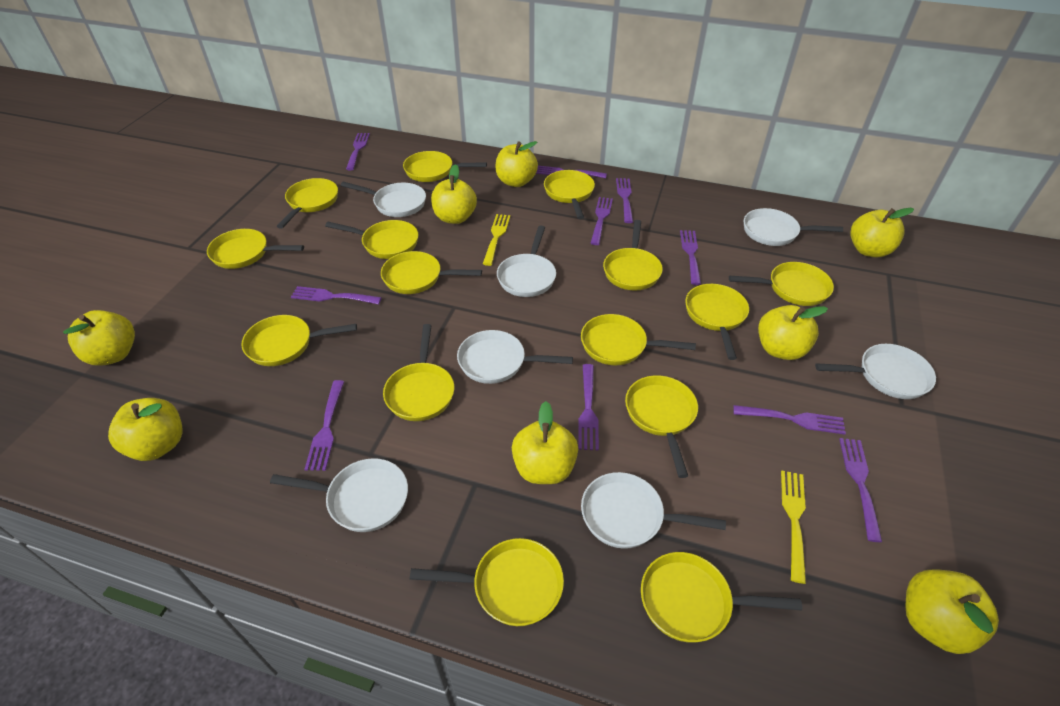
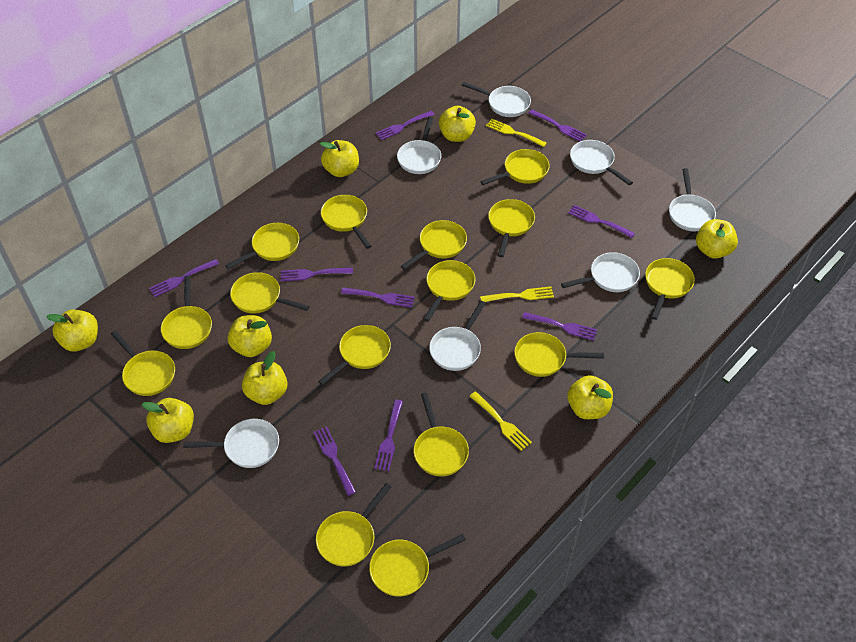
purple fork: 10 -> 9
yellow fork: 2 -> 3

